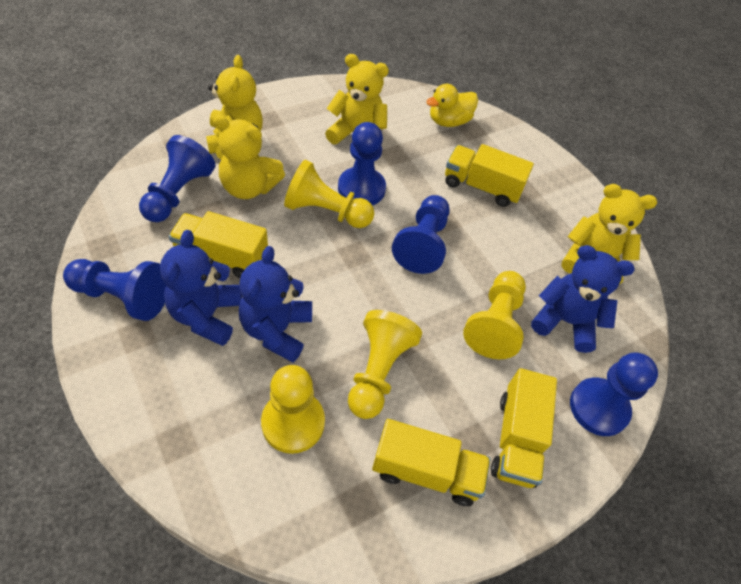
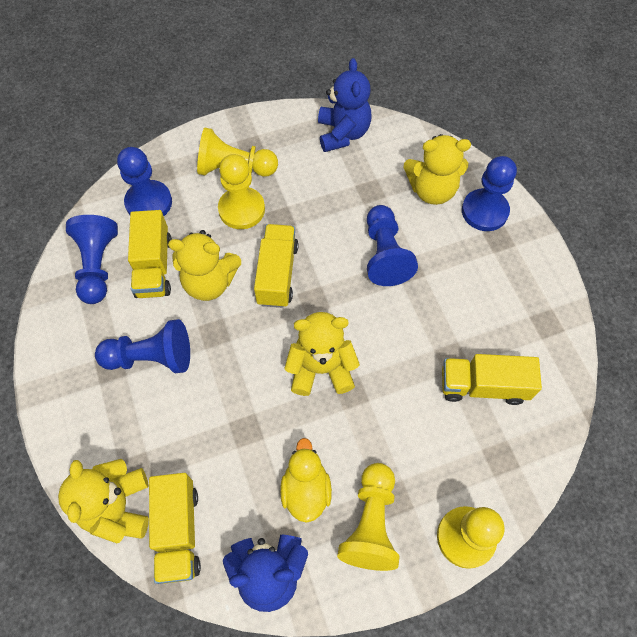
blue teddy bear: 3 -> 2

